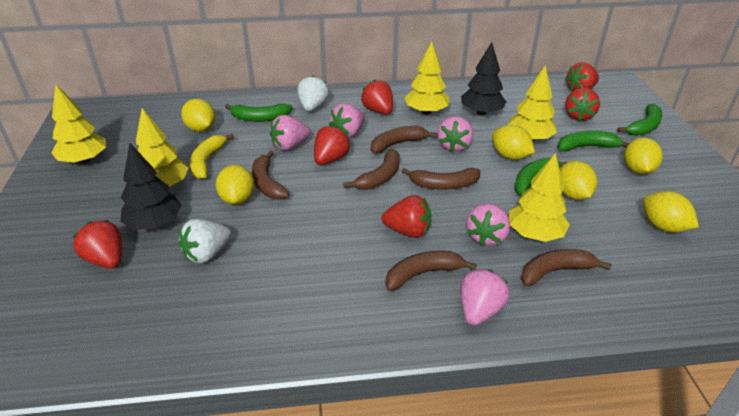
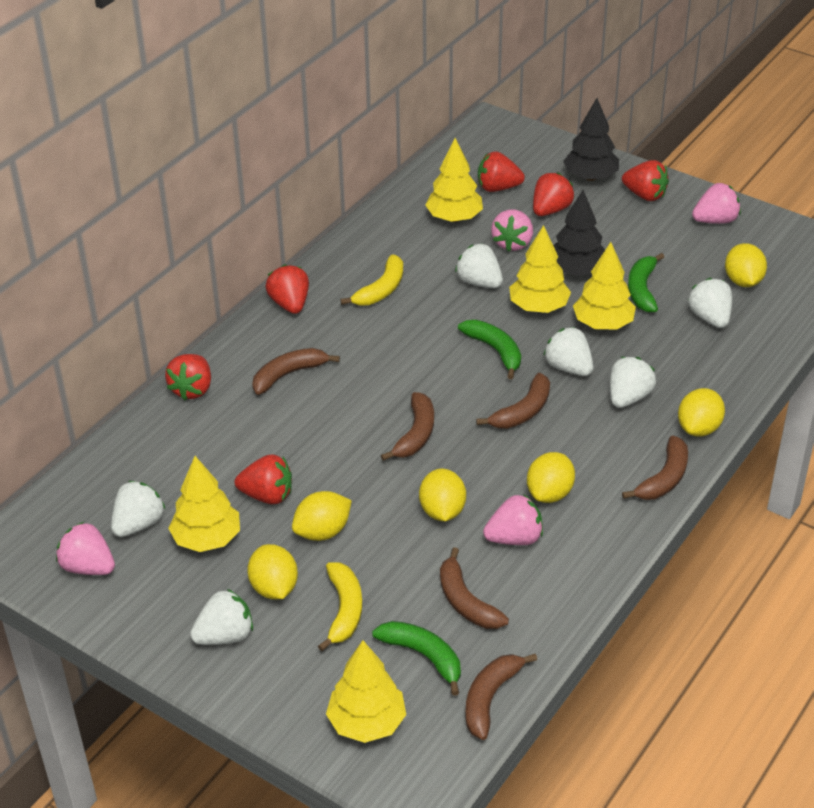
green banana: 4 -> 3
pink strawberry: 5 -> 4
white strawberry: 2 -> 6
yellow banana: 1 -> 2

